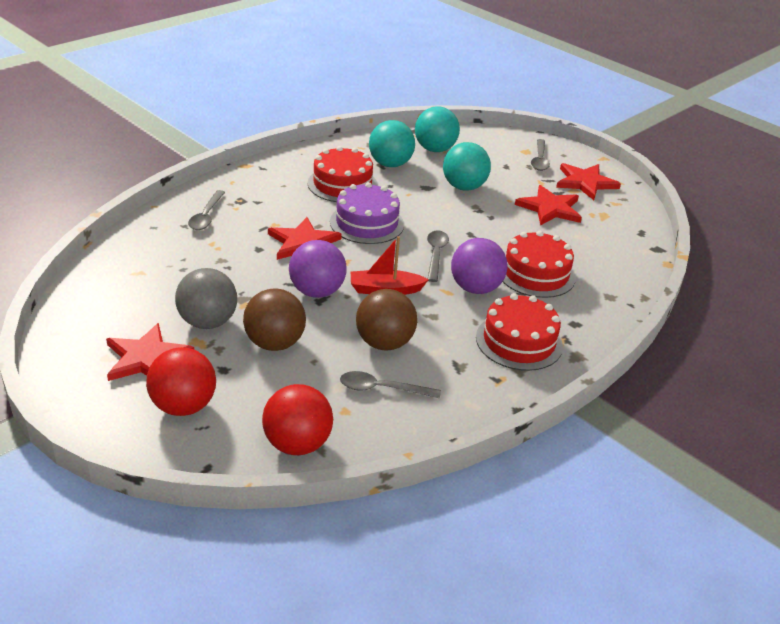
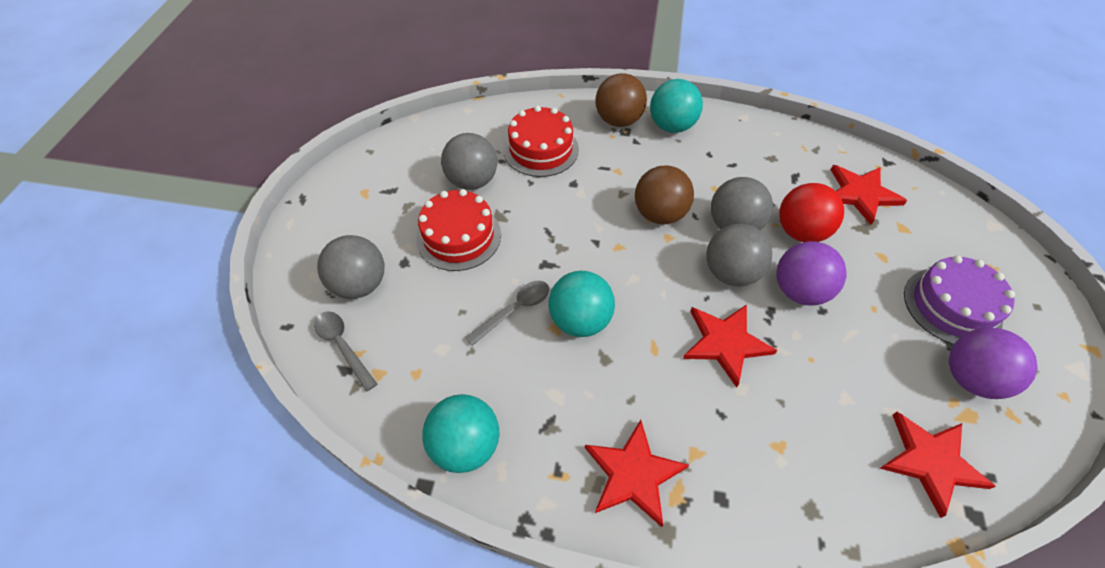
grey ball: 1 -> 4
grey spoon: 4 -> 2
red ball: 2 -> 1
red boat: 1 -> 0
red cake: 3 -> 2

